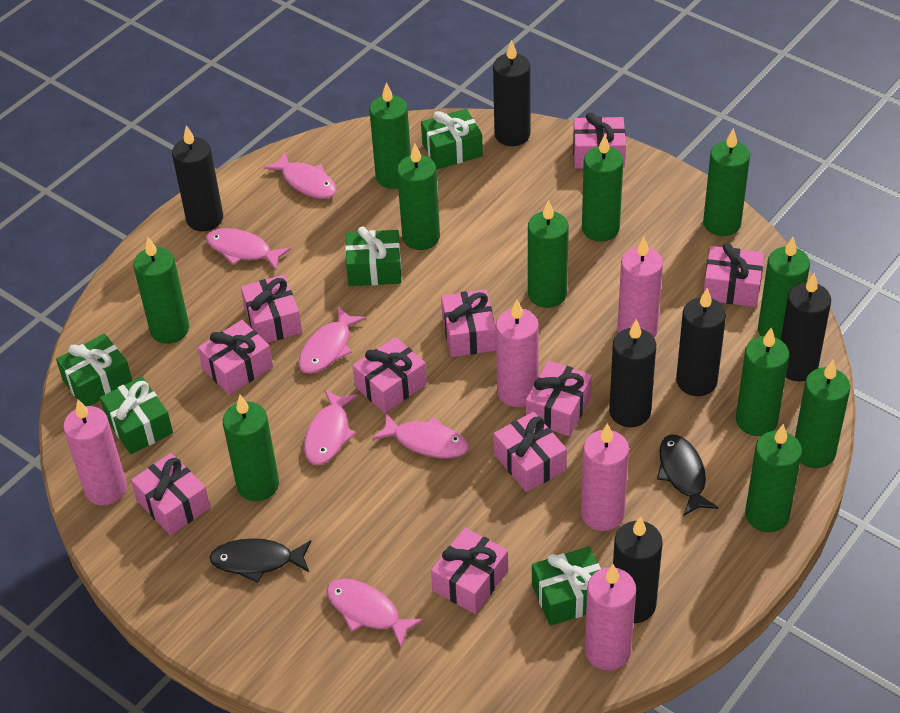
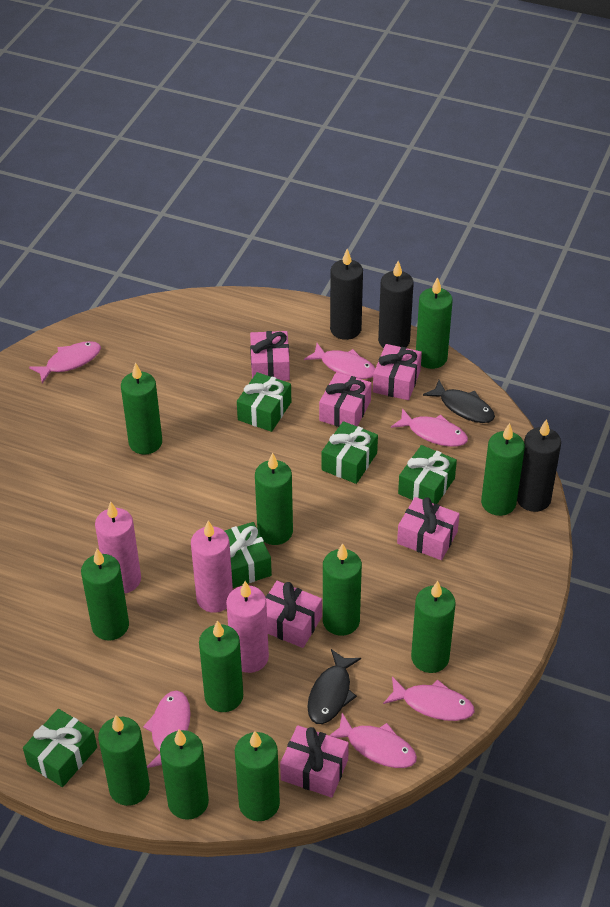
black candle: 6 -> 3
pink candle: 5 -> 3
pink gift: 10 -> 6

